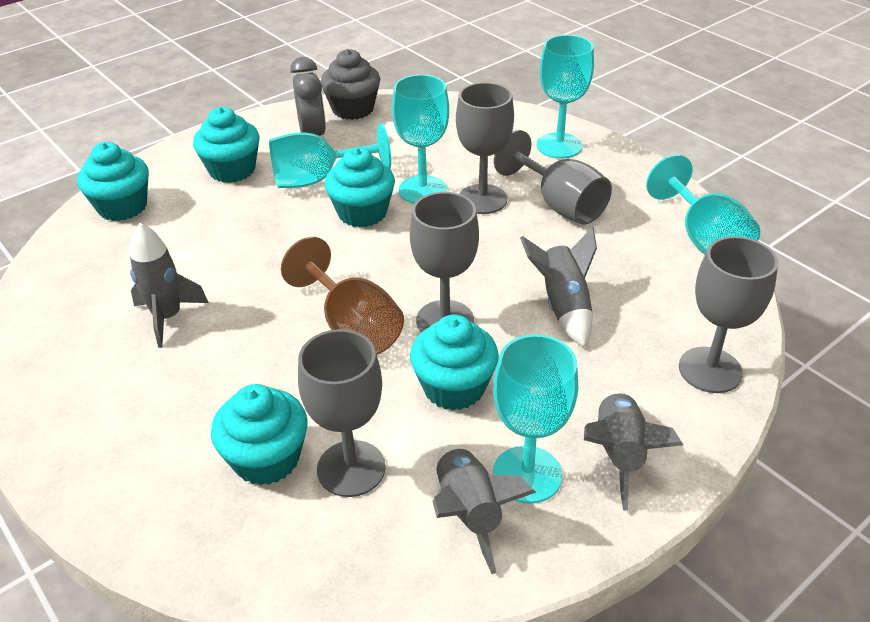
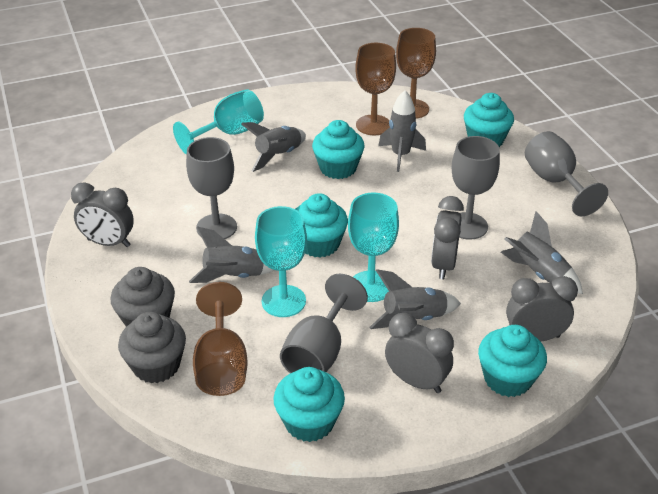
brown goblet: 1 -> 3
grey clock: 1 -> 4
grey cupcake: 1 -> 2
grey goblet: 5 -> 4
grey rocket: 4 -> 5
turquoise goblet: 5 -> 3

